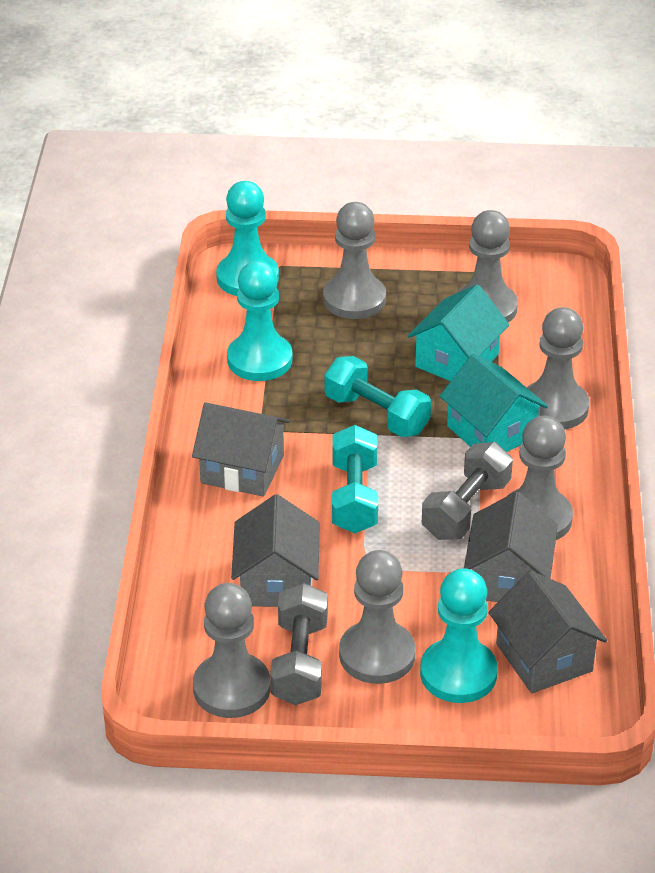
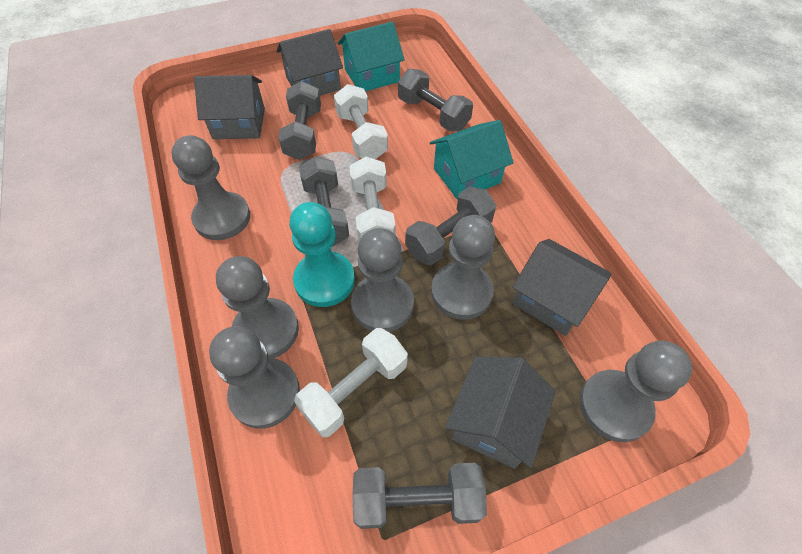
grey dumbbell: 2 -> 5
turquoise dumbbell: 2 -> 0
turquoise pawn: 3 -> 1
white dumbbell: 0 -> 3

